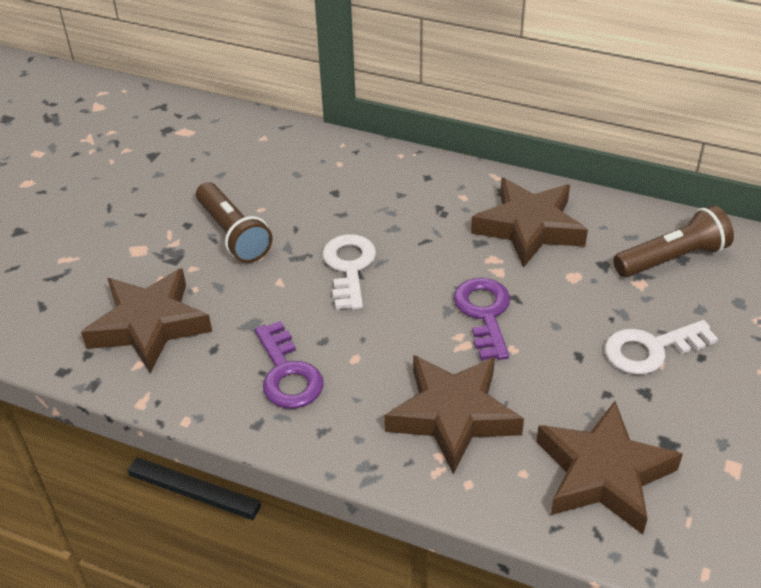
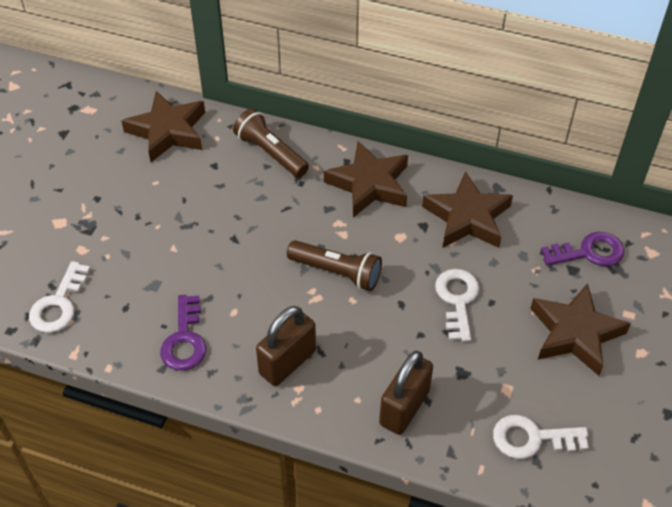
brown padlock: 0 -> 2
white key: 2 -> 3

